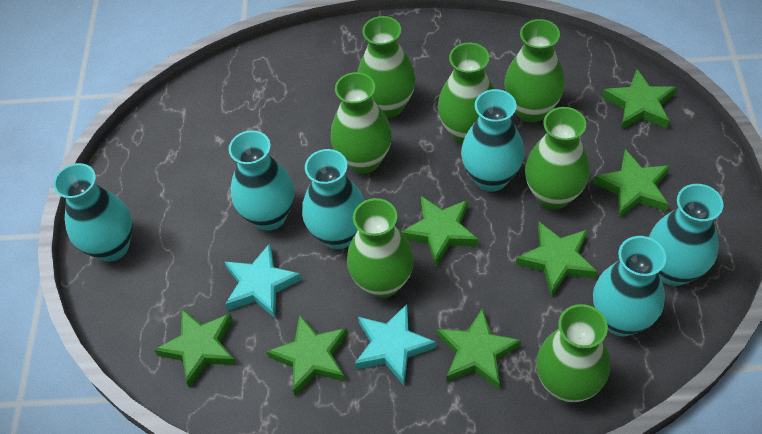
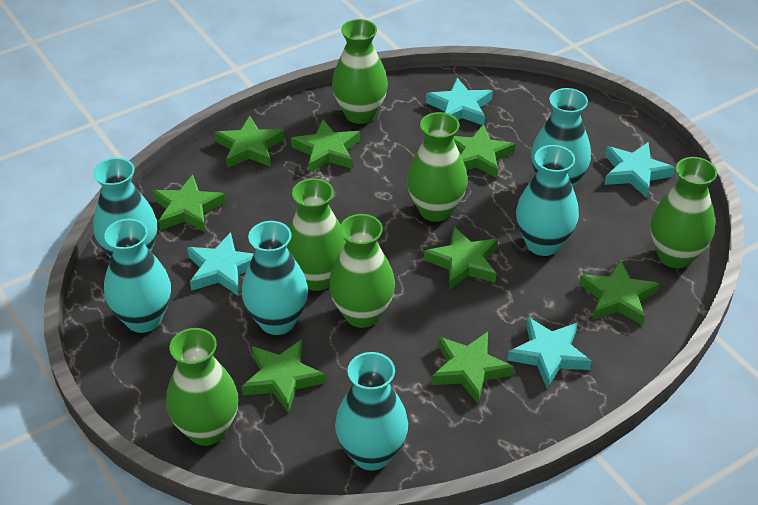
green star: 7 -> 8
green vase: 7 -> 6
turquoise star: 2 -> 4

